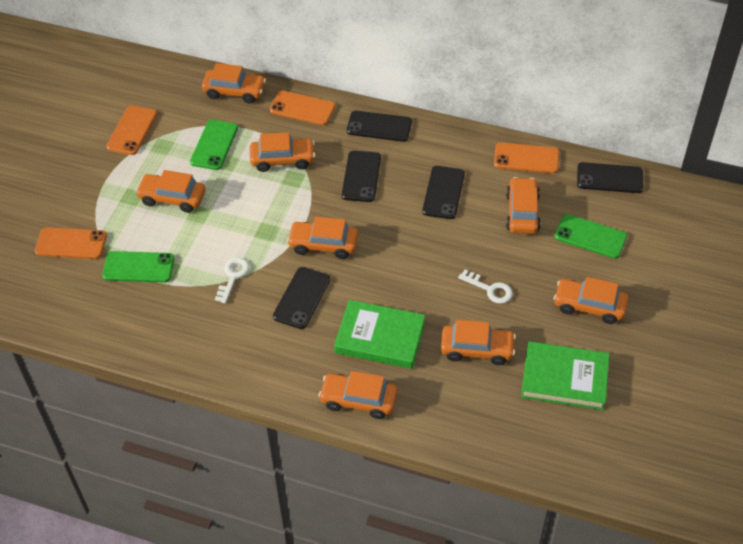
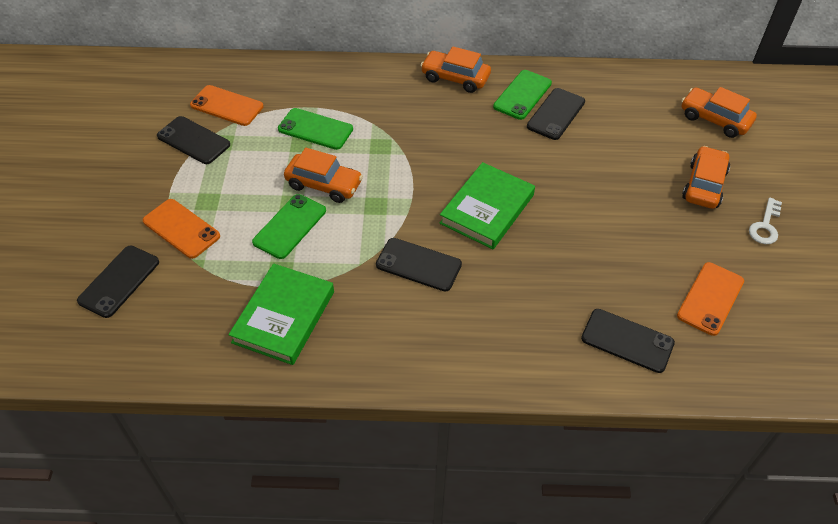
orange car: 8 -> 4
orange phone: 4 -> 3
white key: 2 -> 1

